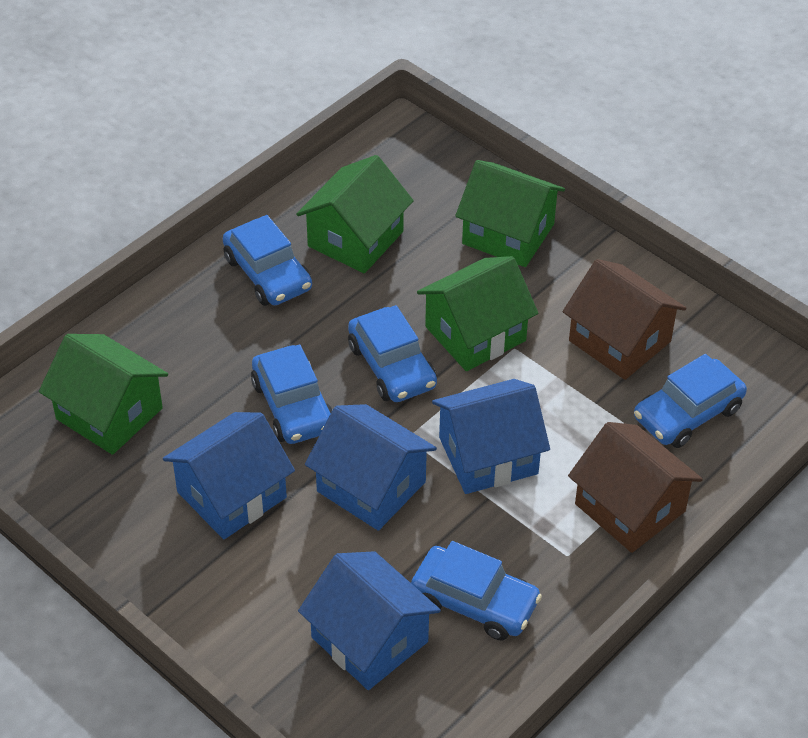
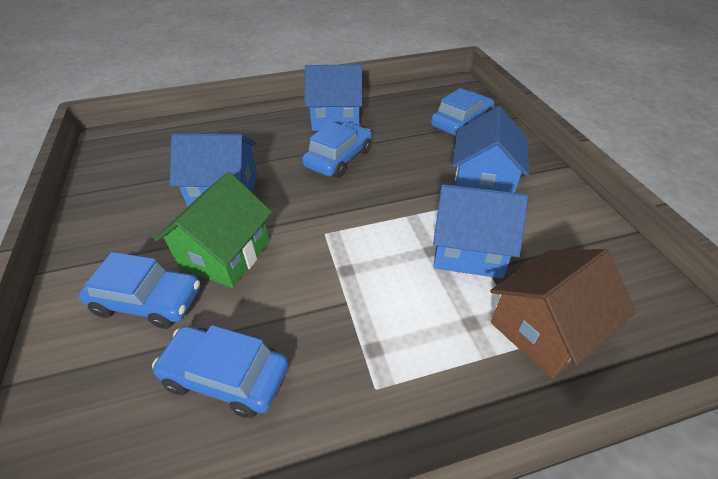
blue car: 5 -> 4
brown house: 2 -> 1
green house: 4 -> 1

